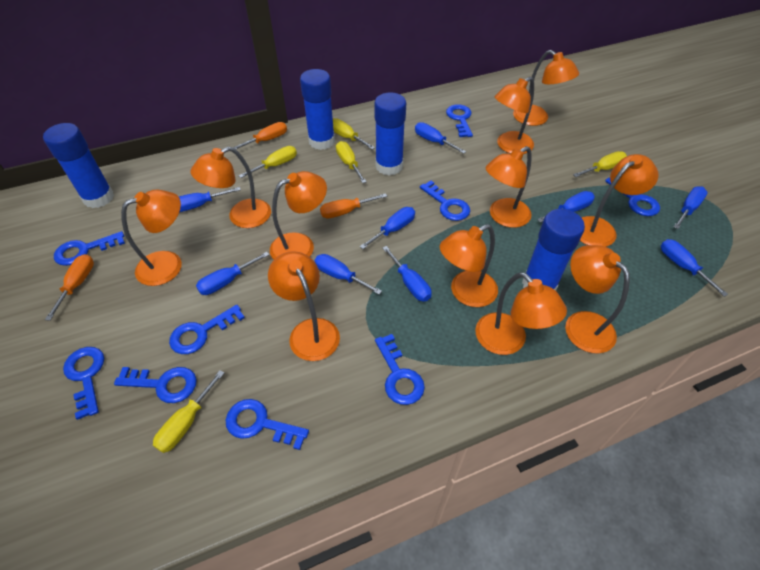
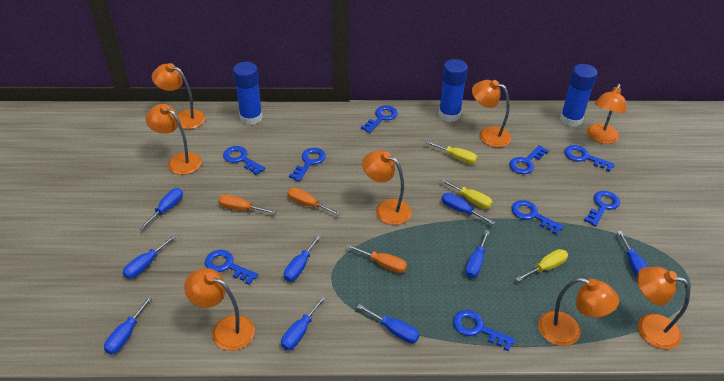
blue glue stick: 4 -> 3
orange lamp: 11 -> 8
yellow screwdriver: 5 -> 3

